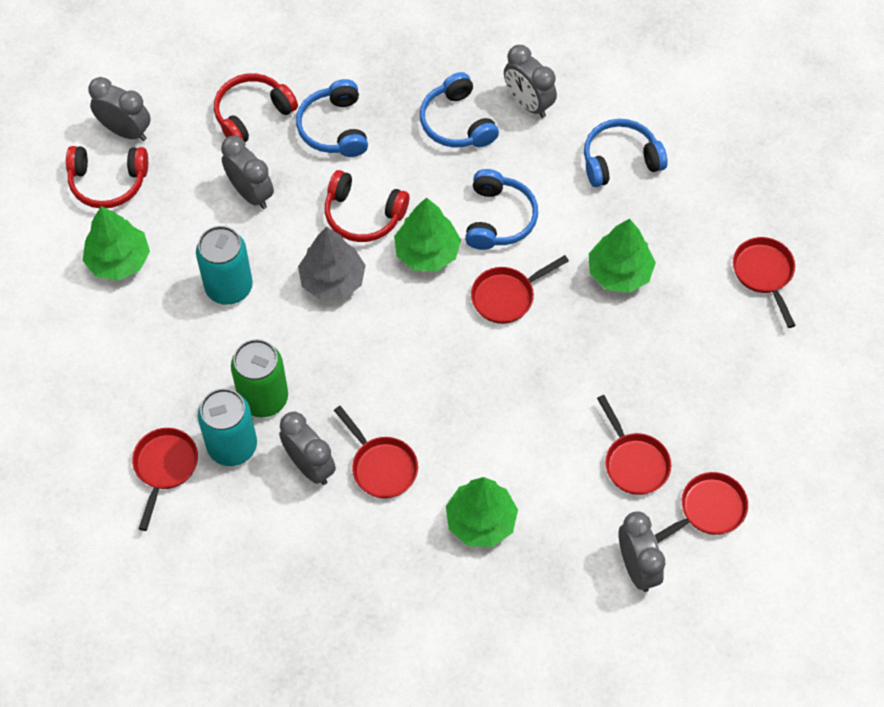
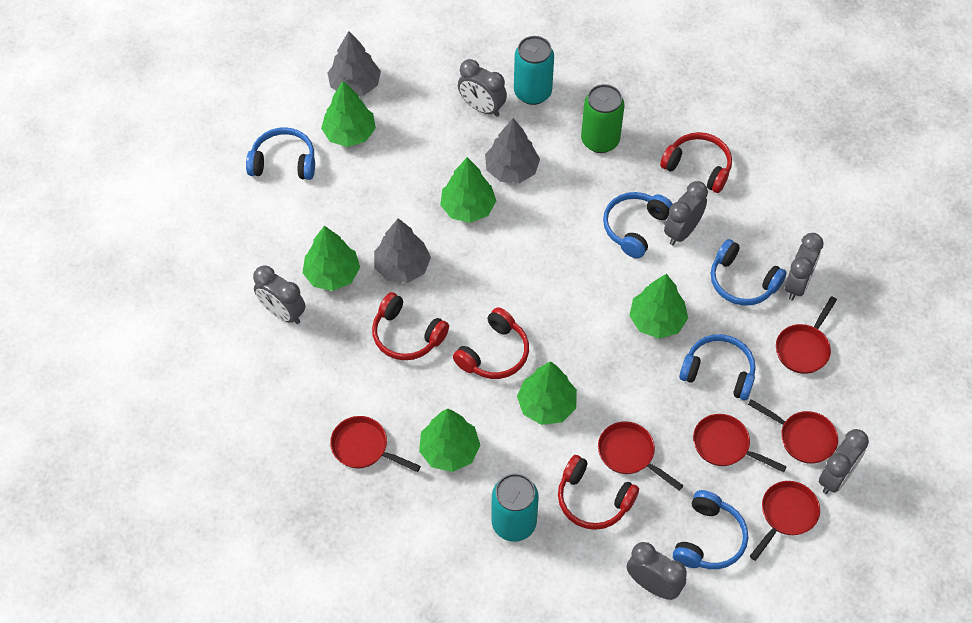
blue headphones: 4 -> 5
green tree: 4 -> 6
grey clock: 5 -> 6
grey tree: 1 -> 3
red headphones: 3 -> 4

